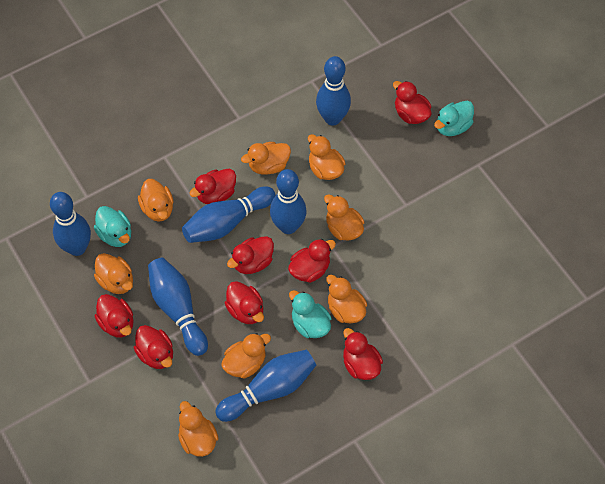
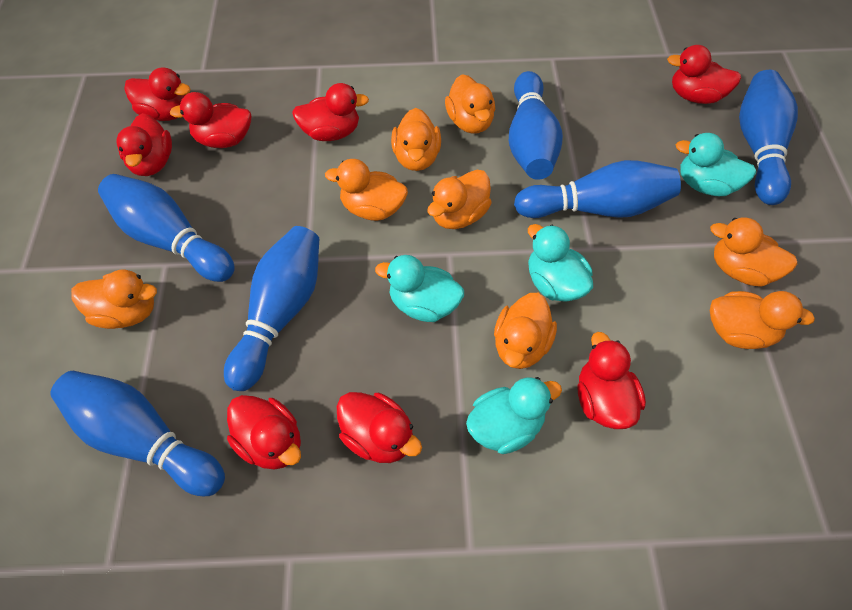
turquoise duck: 3 -> 4

